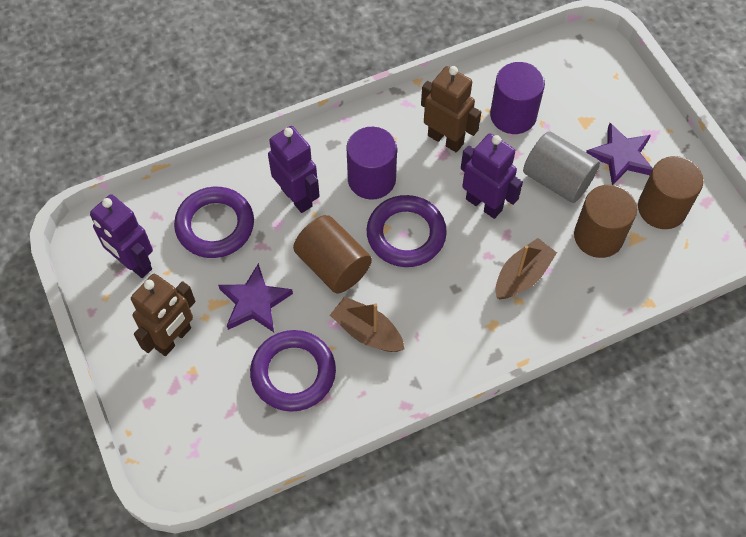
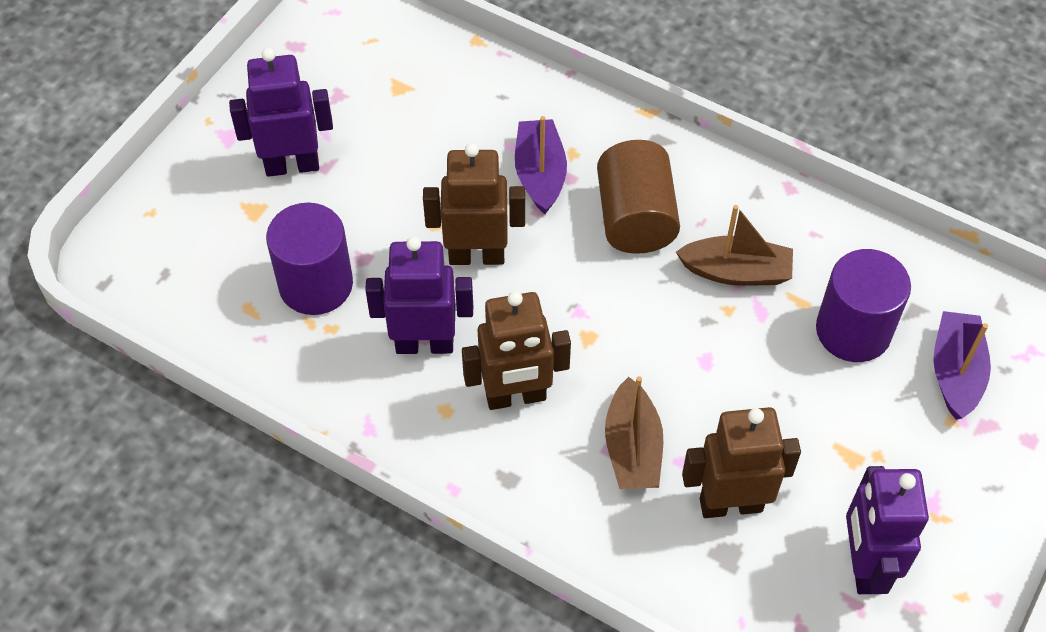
brown cylinder: 3 -> 1
brown robot: 2 -> 3
grey cylinder: 1 -> 0
purple boat: 0 -> 2
purple ring: 3 -> 0
purple star: 2 -> 0

